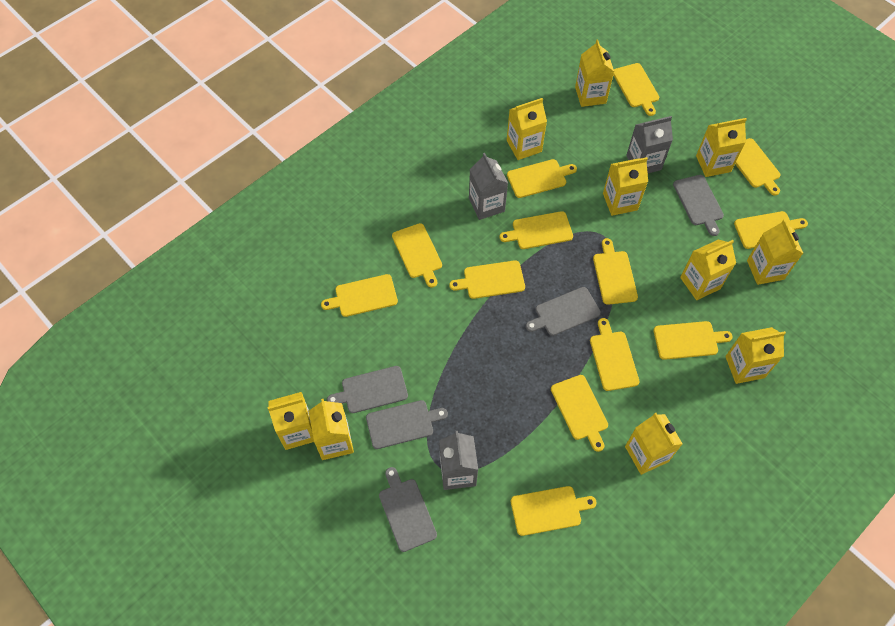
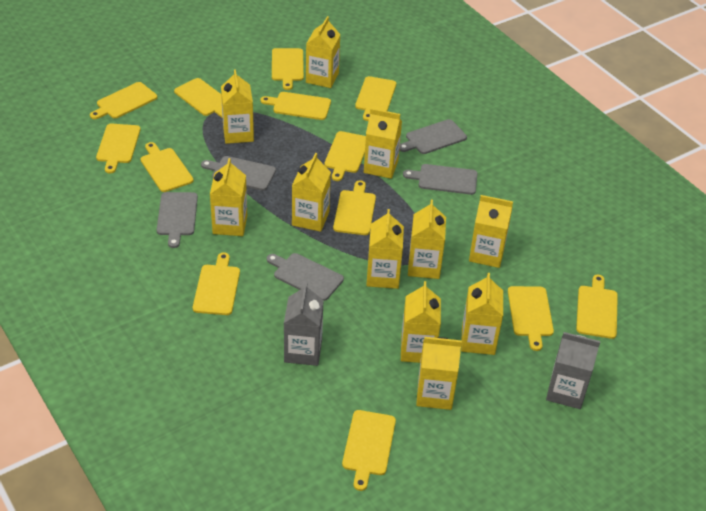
grey carton: 3 -> 2
yellow carton: 10 -> 11

